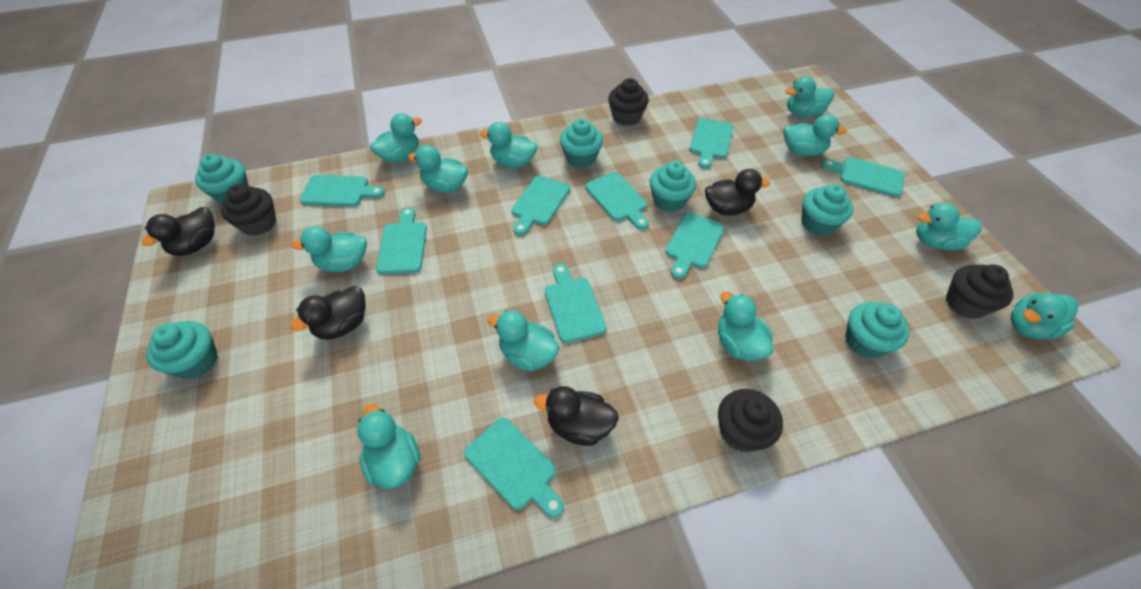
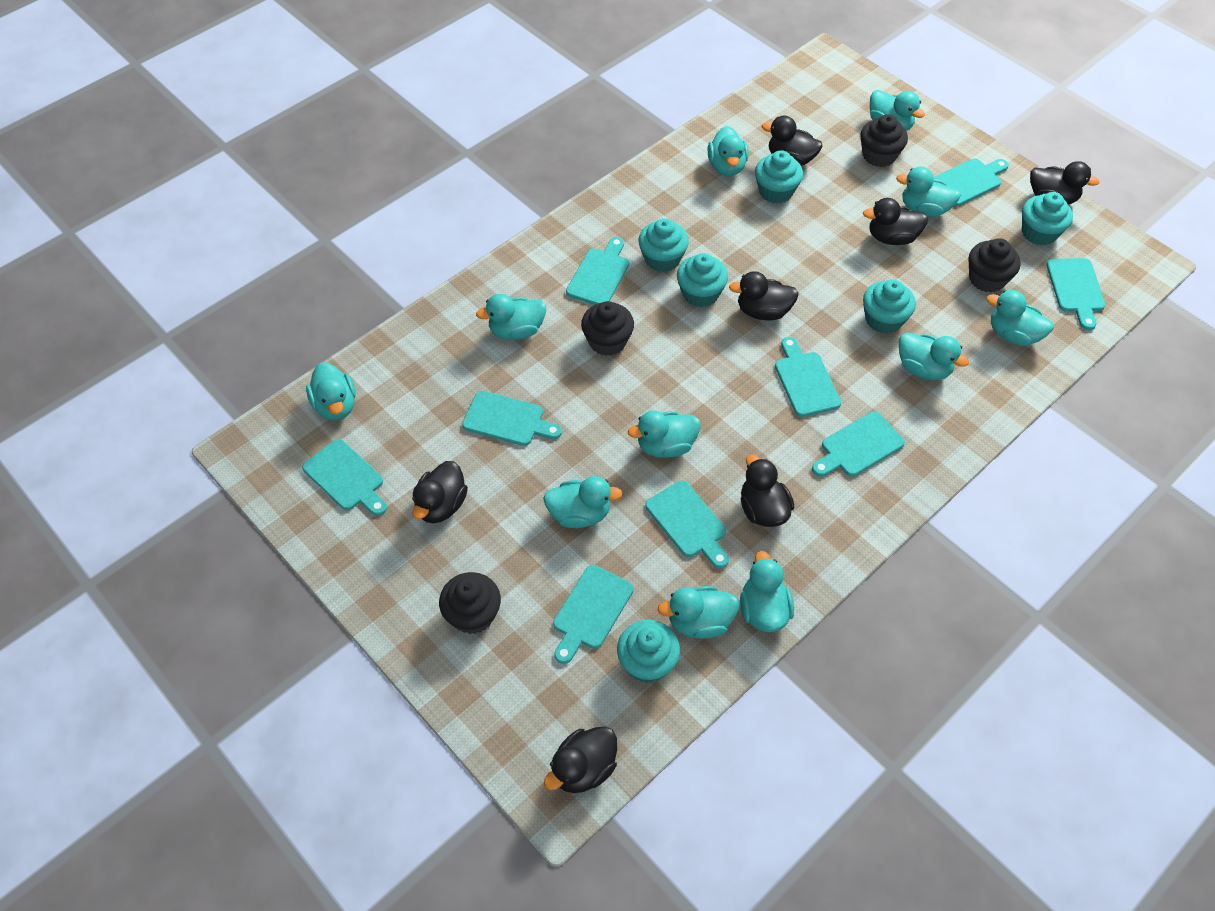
black duck: 4 -> 7

